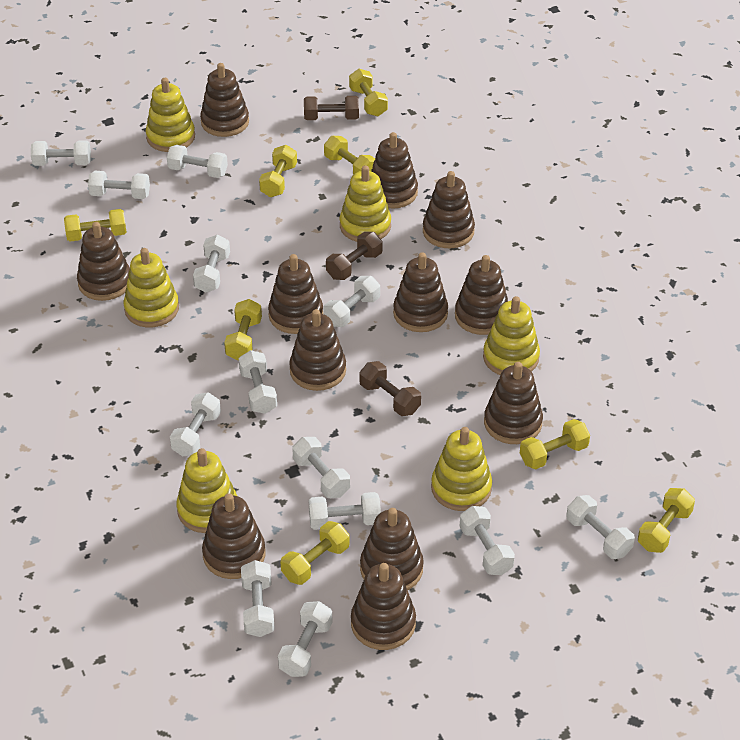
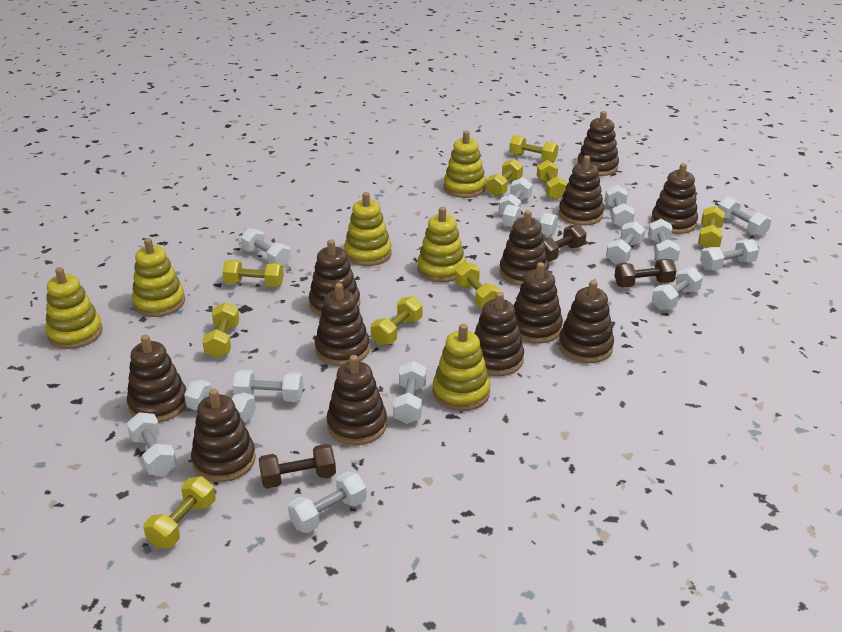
white dumbbell: 13 -> 14
yellow dumbbell: 8 -> 9

